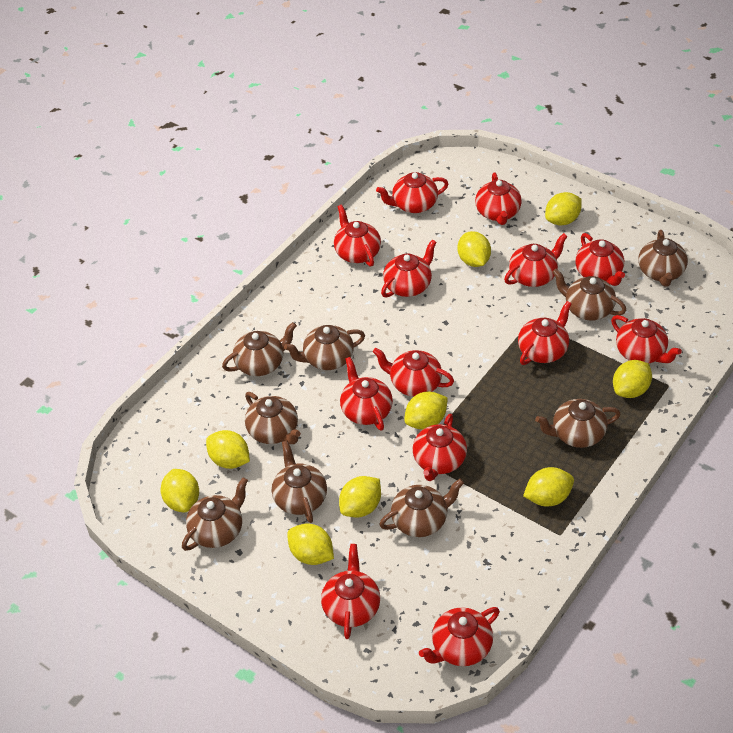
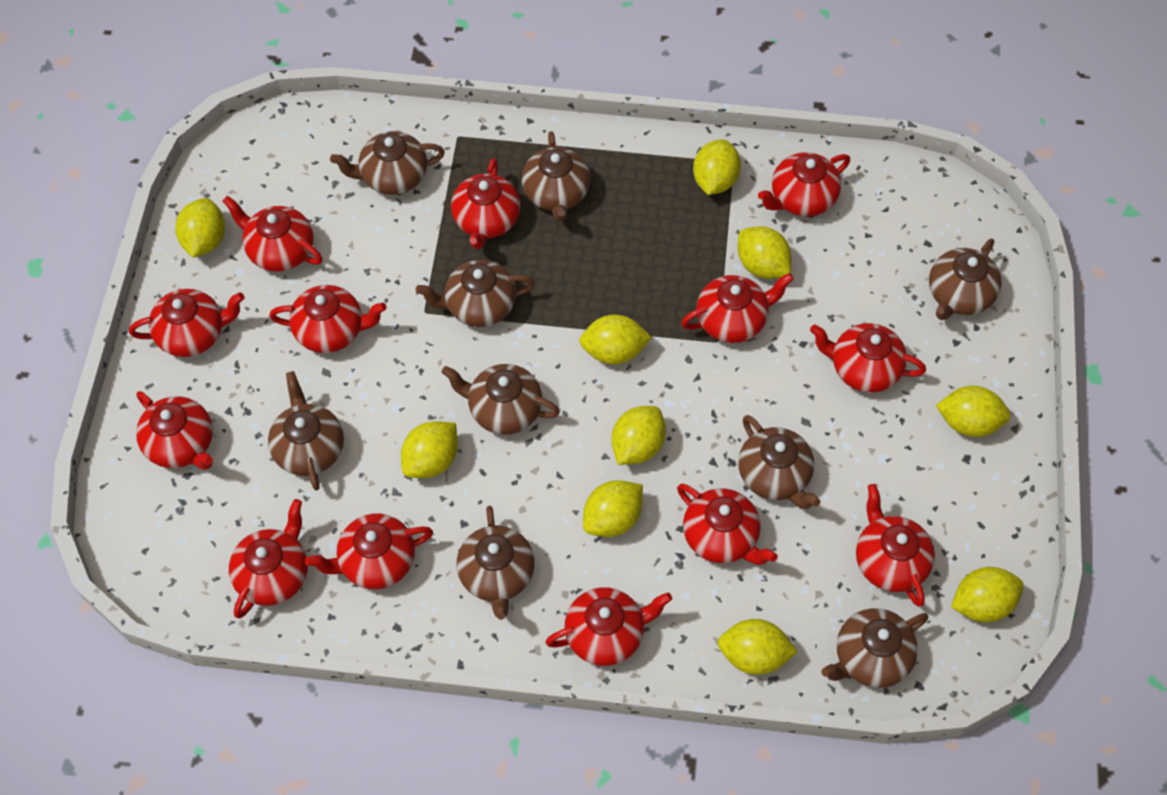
yellow lemon: 9 -> 10

